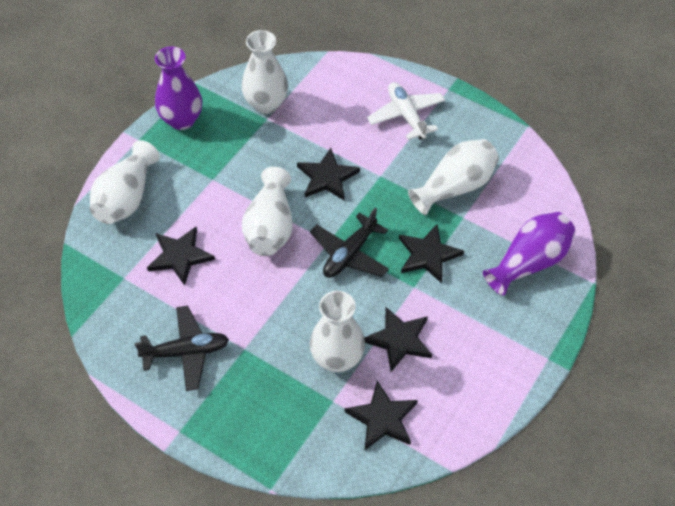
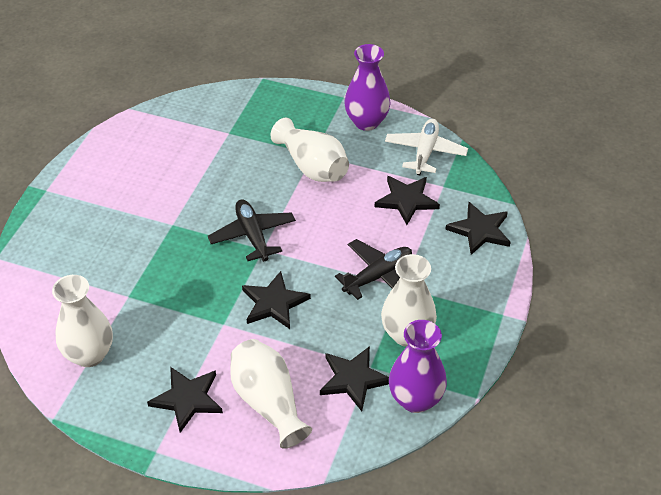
white vase: 5 -> 4

